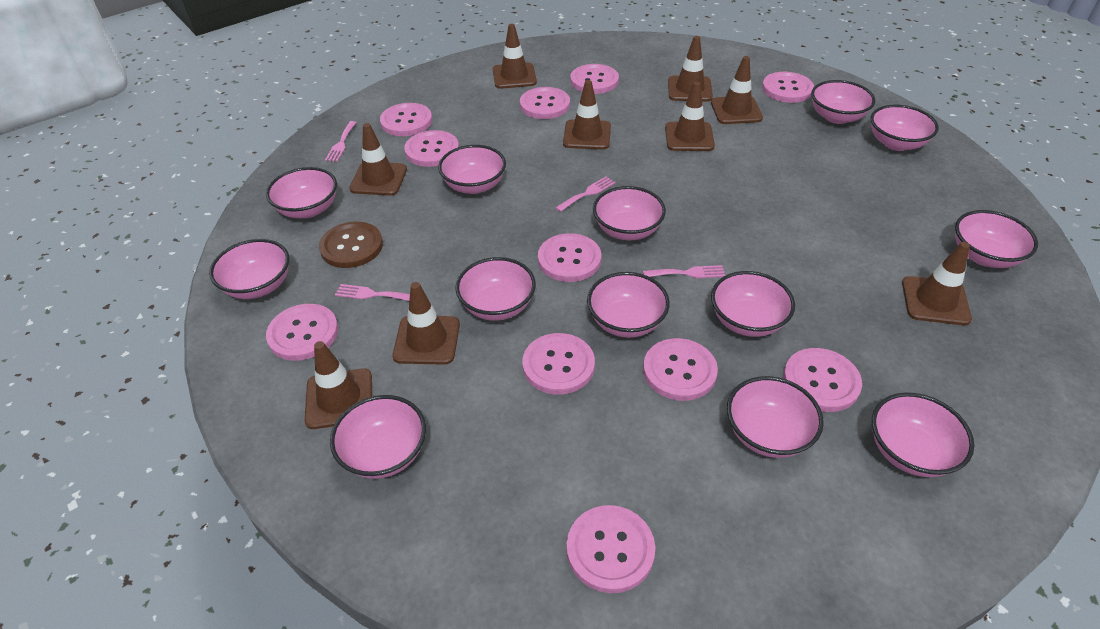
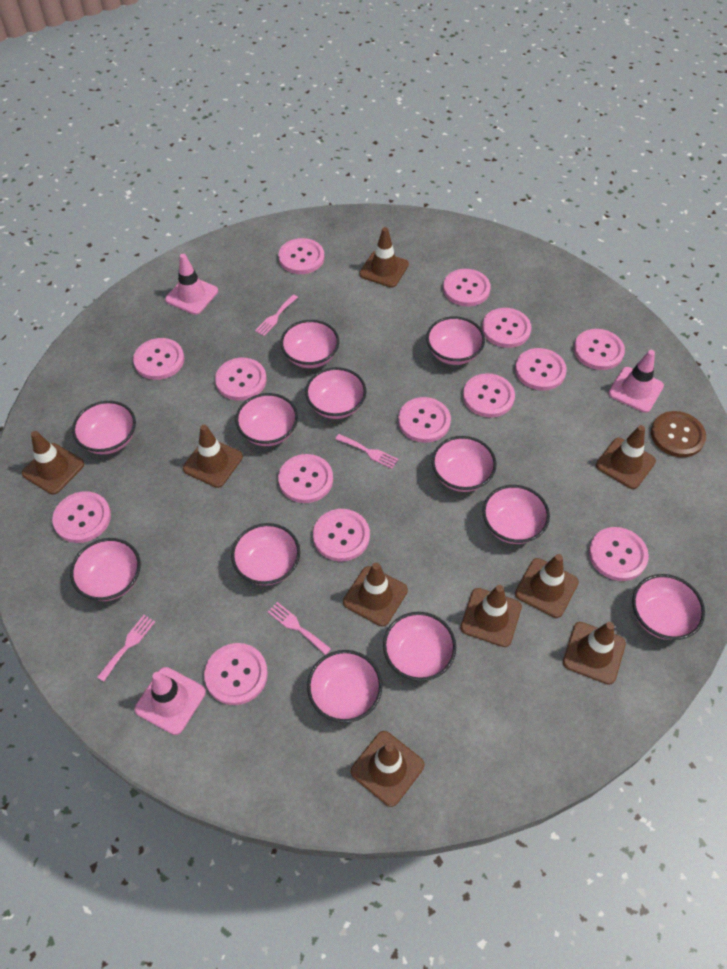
pink bowl: 13 -> 12
pink button: 11 -> 14
pink traffic cone: 0 -> 3

